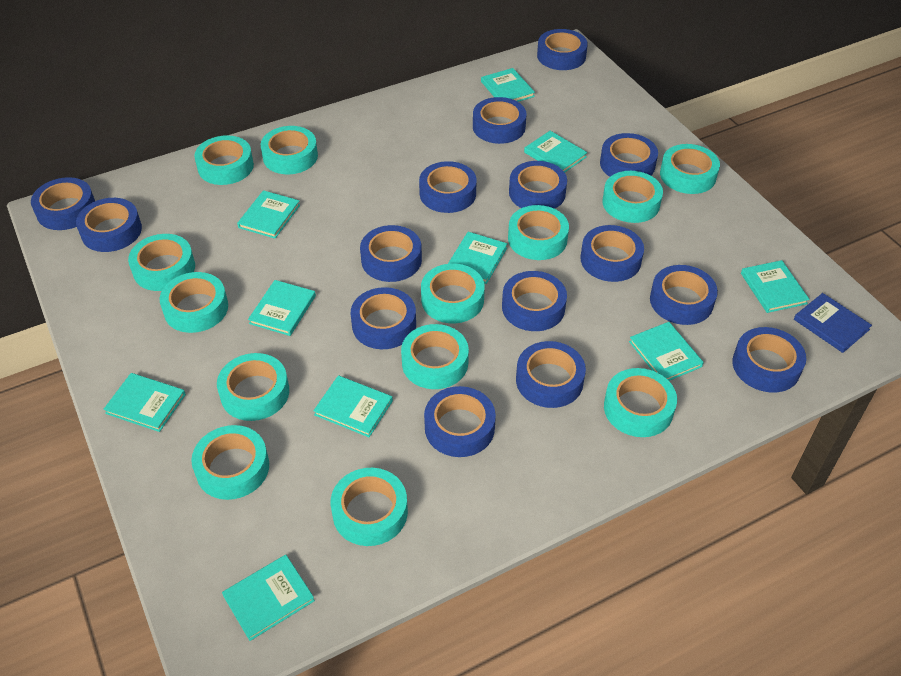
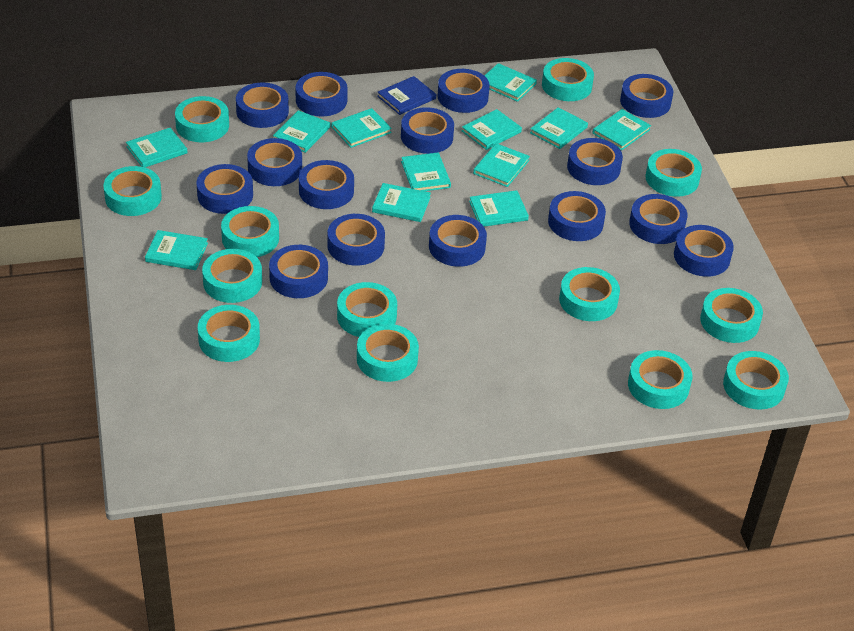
turquoise book: 10 -> 12

